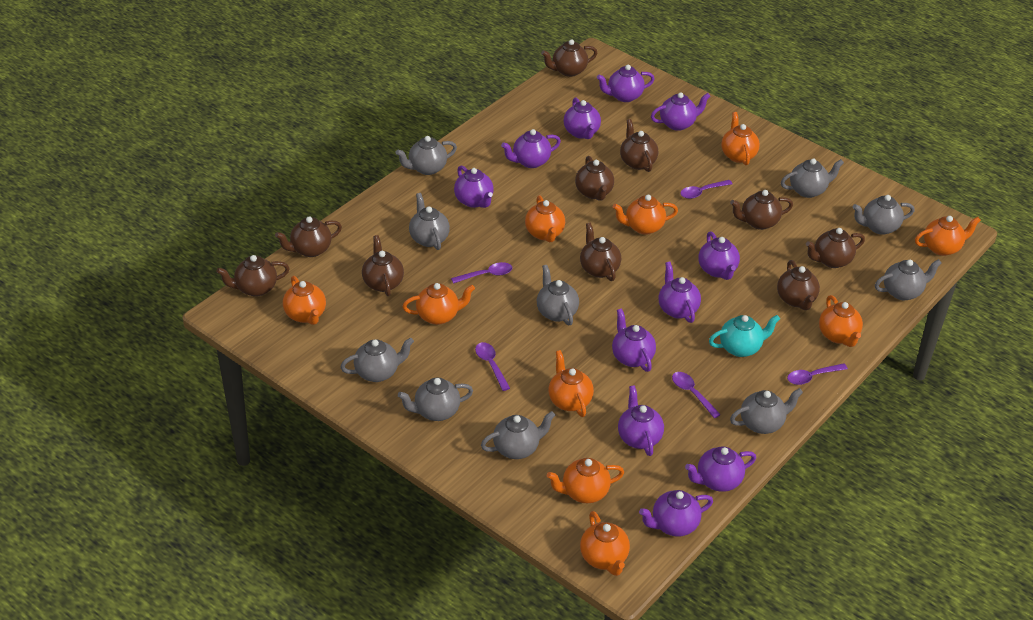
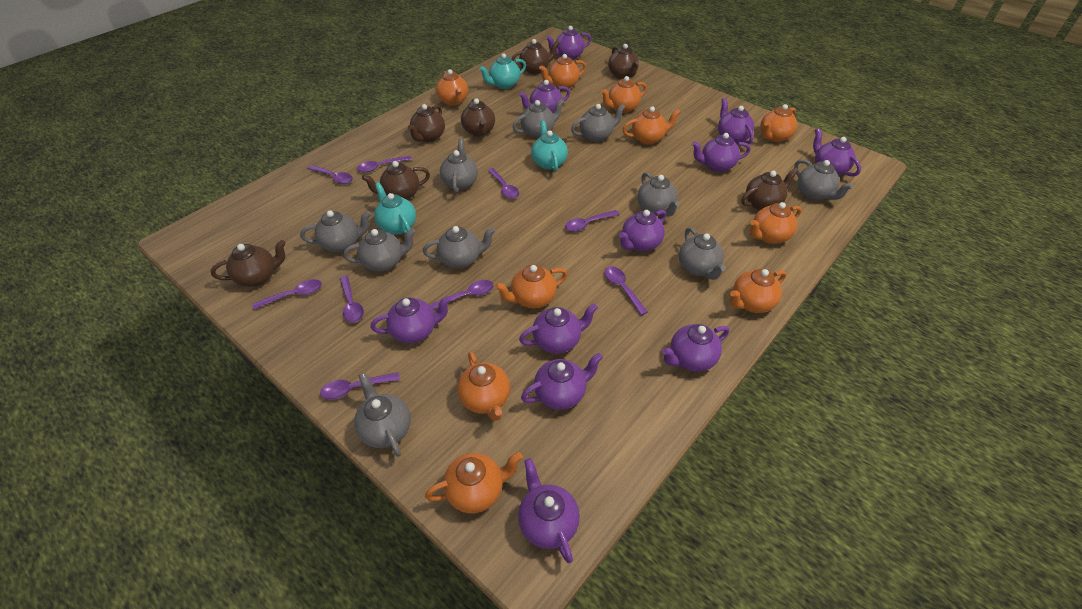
brown teapot: 10 -> 7
purple spoon: 5 -> 9
turquoise teapot: 1 -> 3

